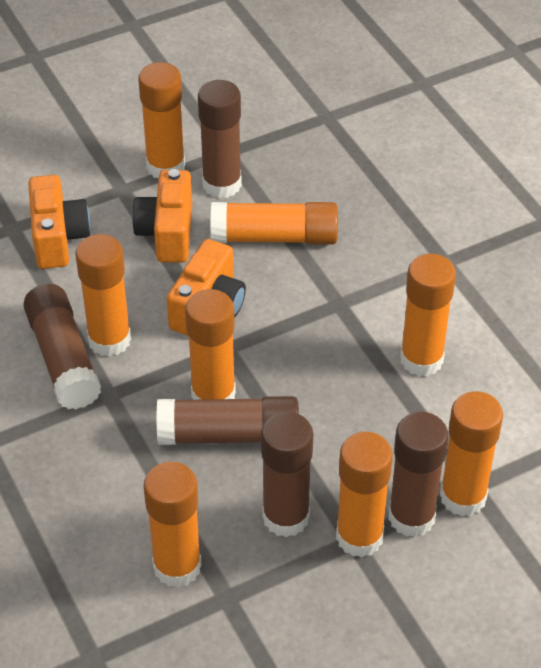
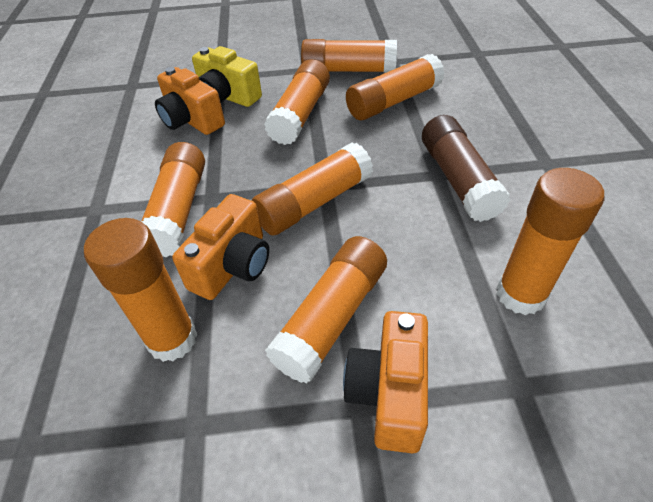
brown glue stick: 5 -> 1
yellow camera: 0 -> 1

